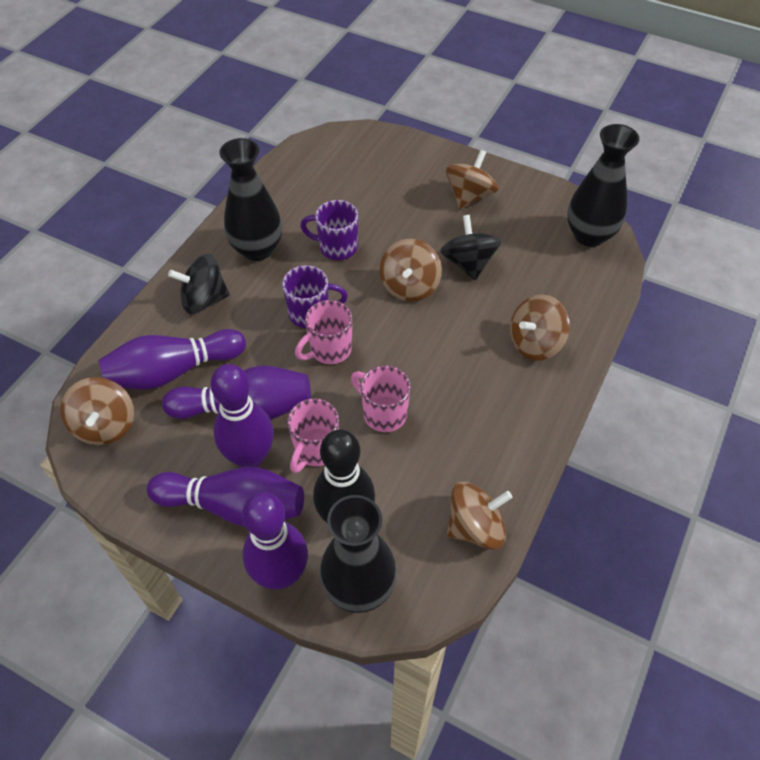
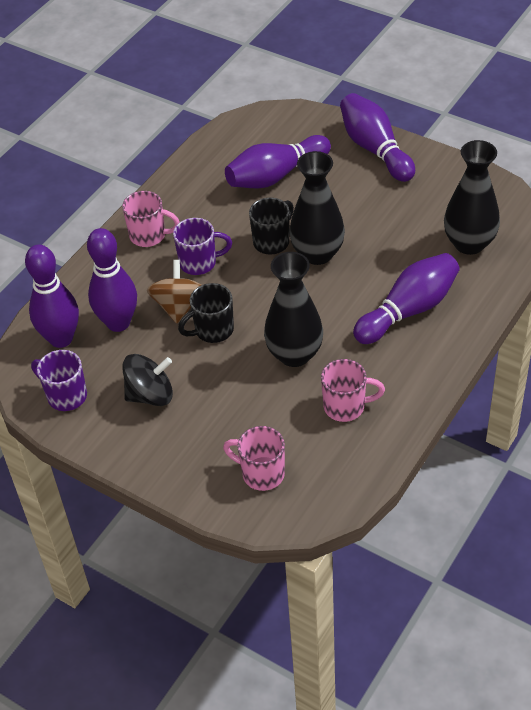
black bowling pin: 1 -> 0
black mug: 0 -> 2
black spinning top: 2 -> 1
brown spinning top: 5 -> 1

